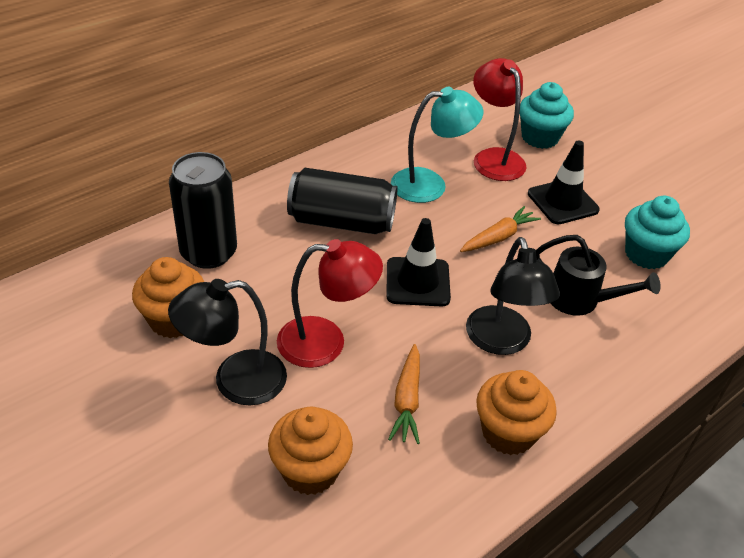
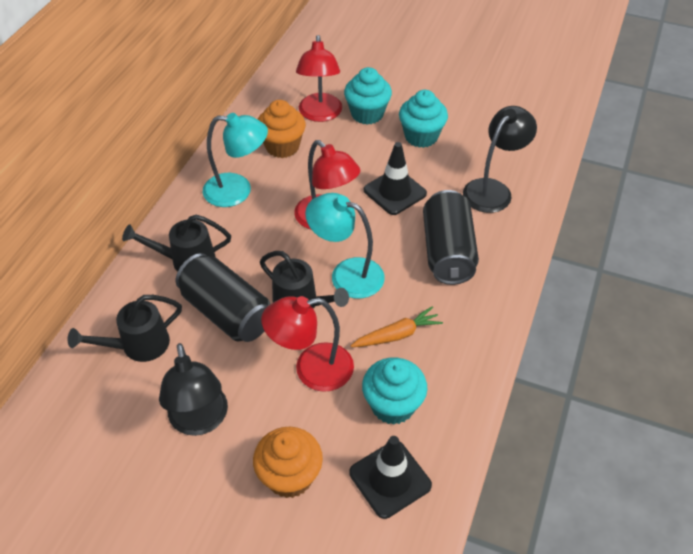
black watering can: 1 -> 3
orange carrot: 2 -> 1
orange cupcake: 3 -> 2
red lamp: 2 -> 3
turquoise cupcake: 2 -> 3
turquoise lamp: 1 -> 2

